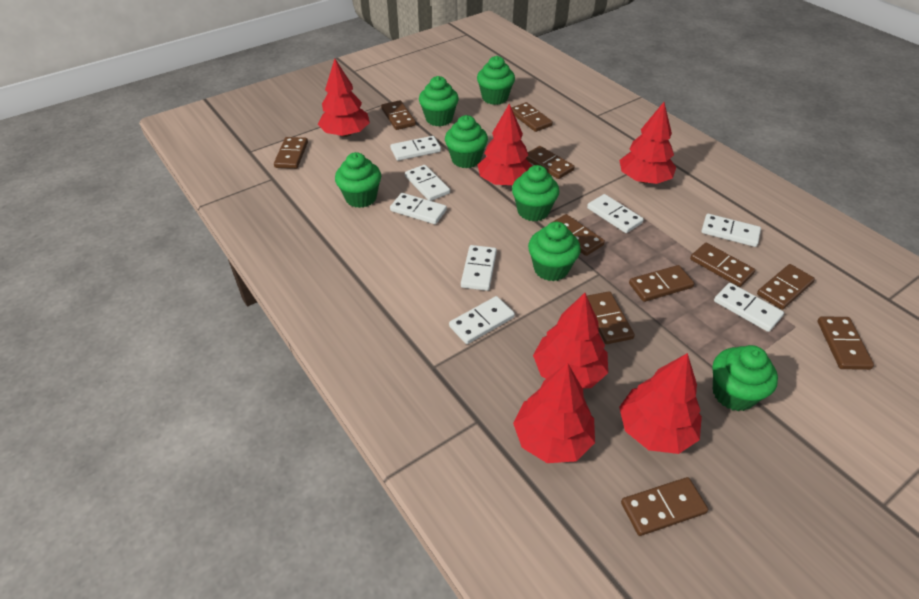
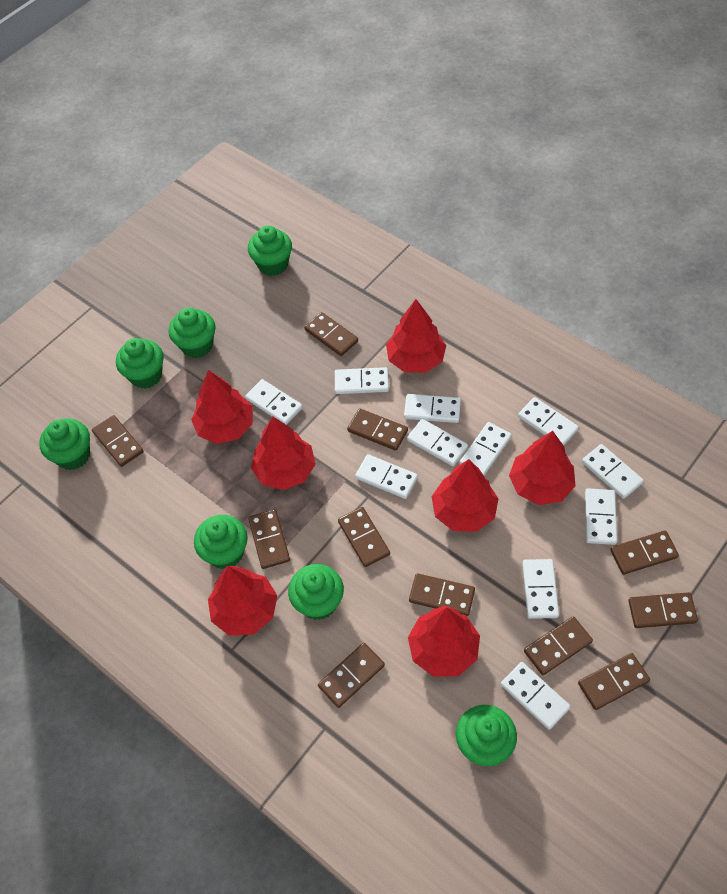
red tree: 6 -> 7
white domino: 8 -> 11

